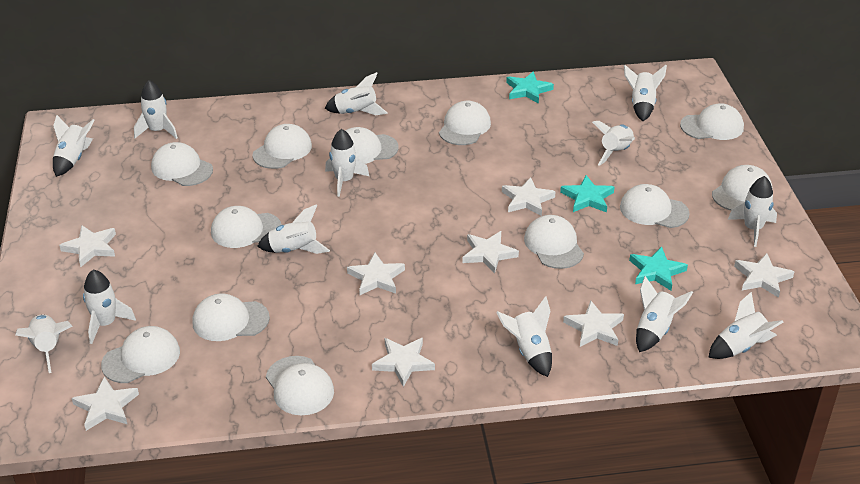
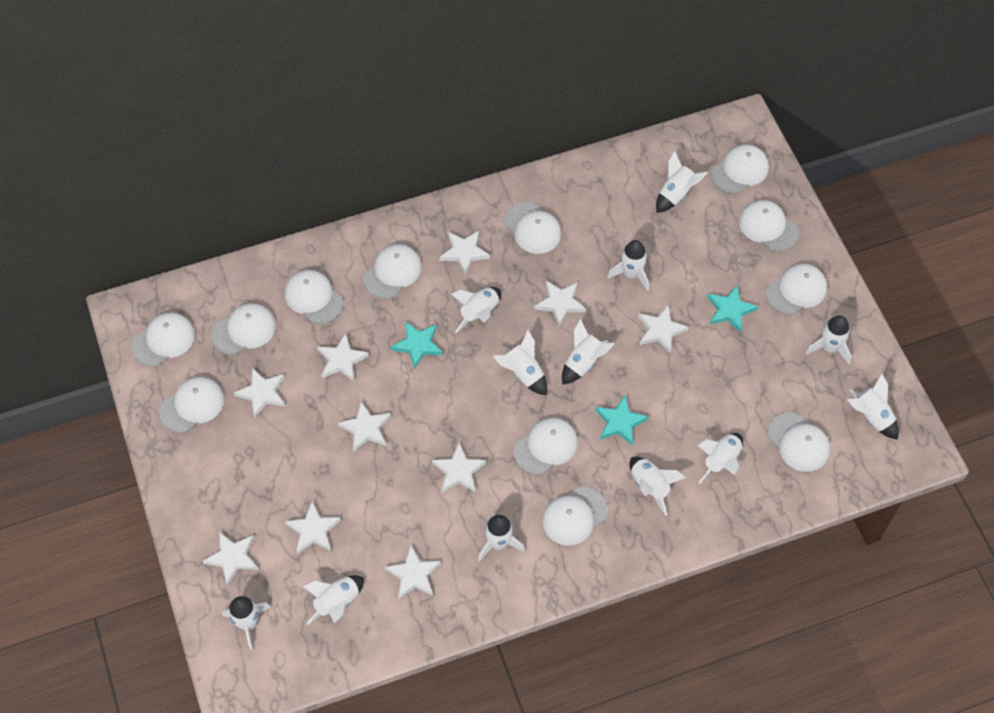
white rocket: 13 -> 12
white star: 8 -> 10

